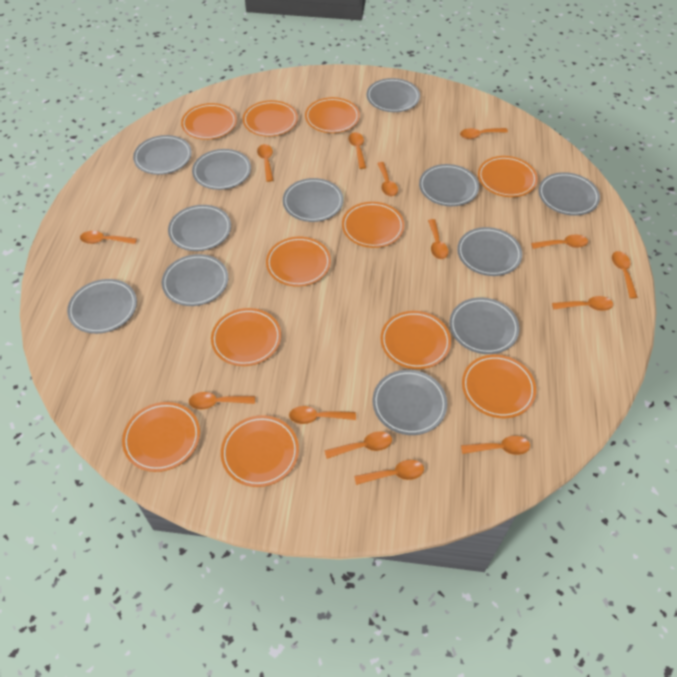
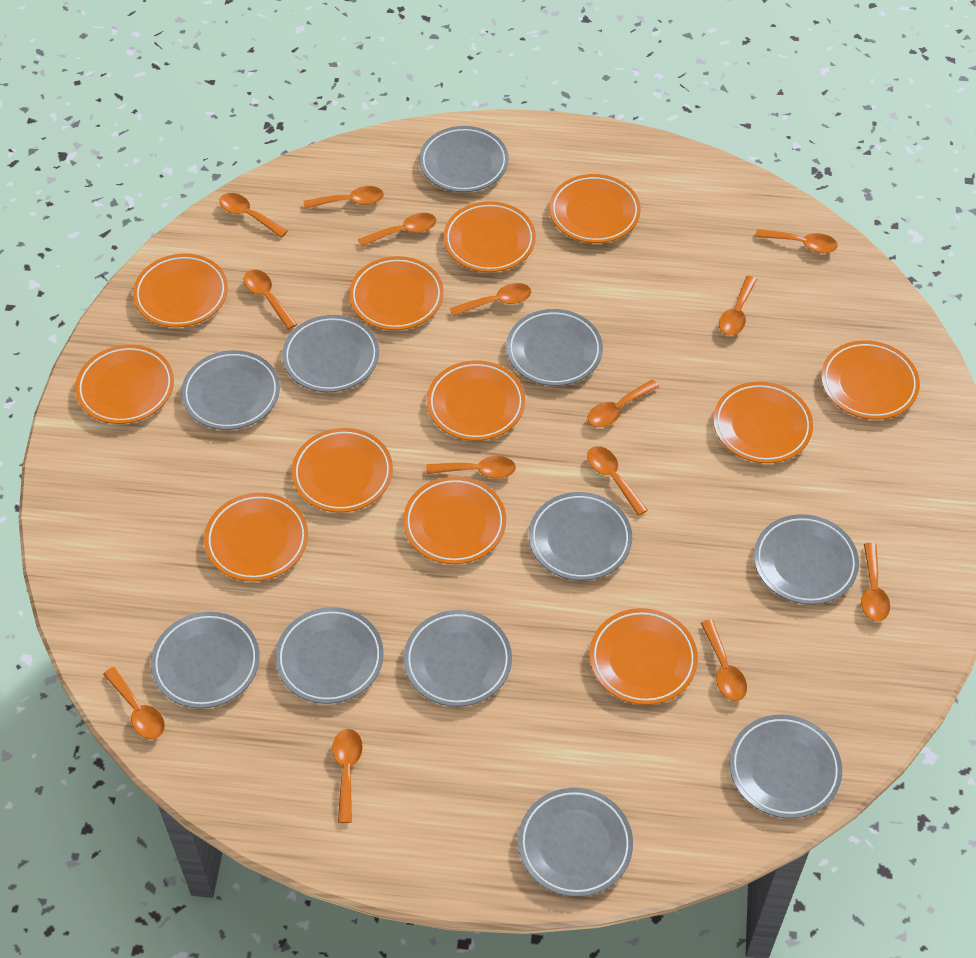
grey plate: 12 -> 11
orange plate: 11 -> 12

